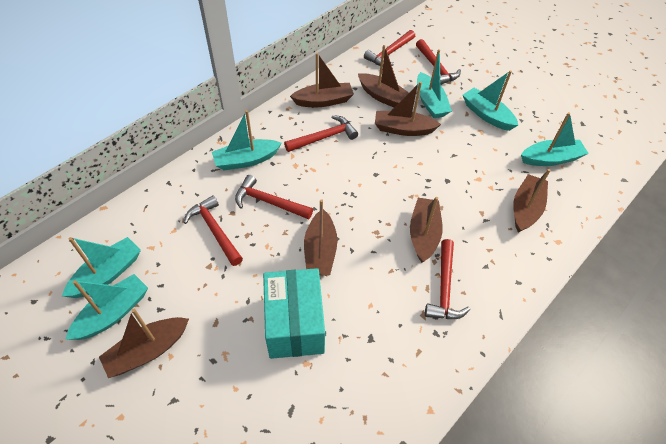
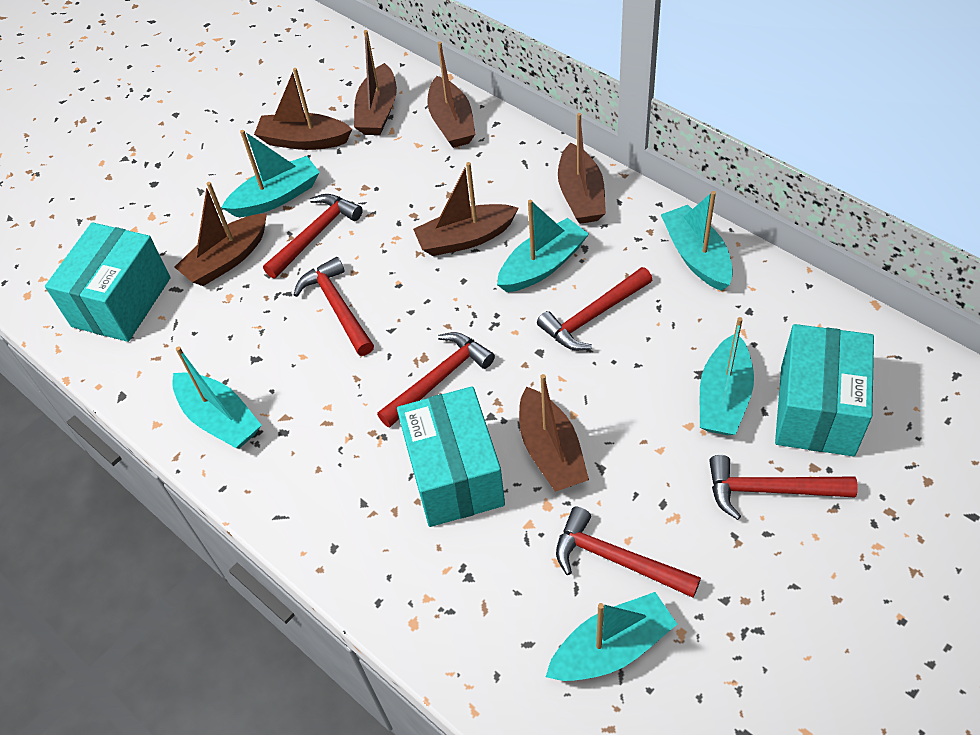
turquoise box: 1 -> 3

